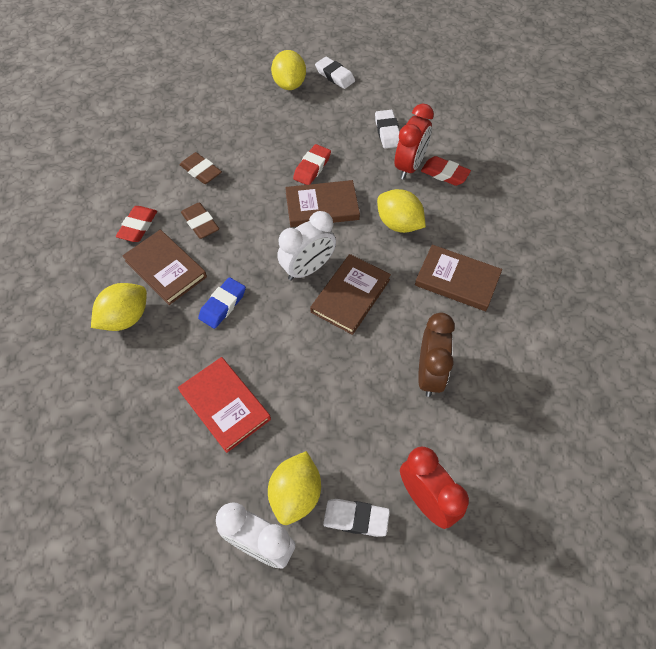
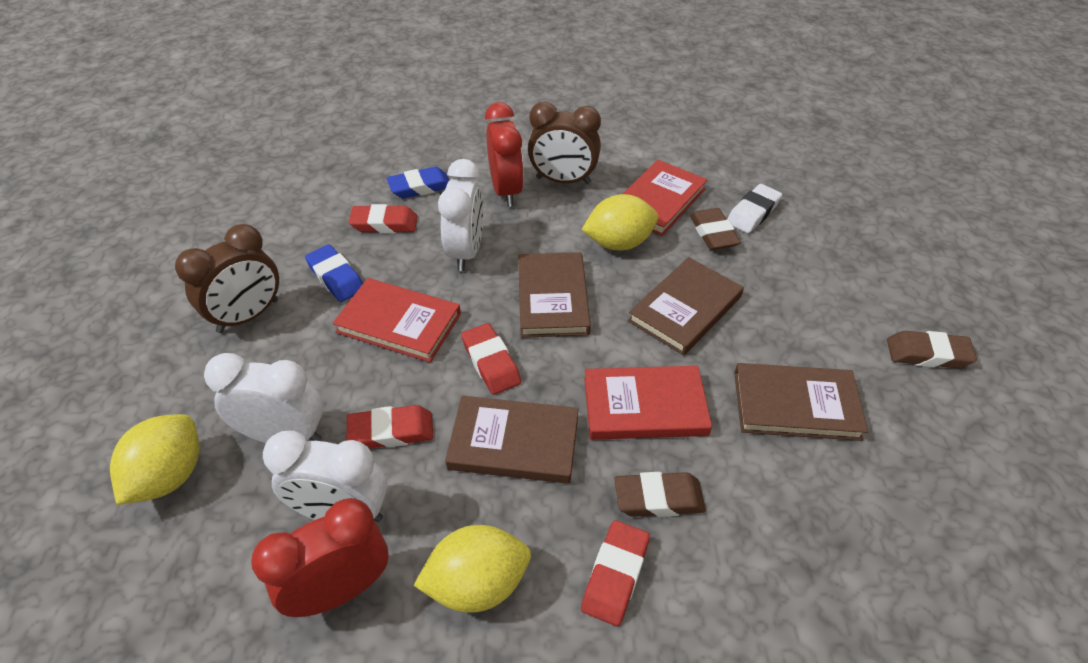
blue eraser: 1 -> 2
brown clock: 1 -> 2
brown eraser: 2 -> 3
red book: 1 -> 3
red eraser: 3 -> 4
white clock: 2 -> 3
white eraser: 3 -> 1
yellow lemon: 4 -> 3

